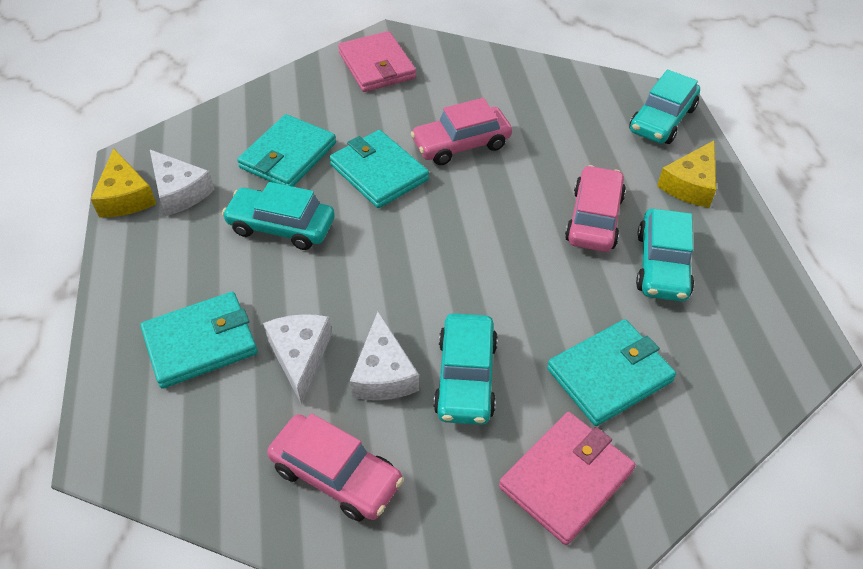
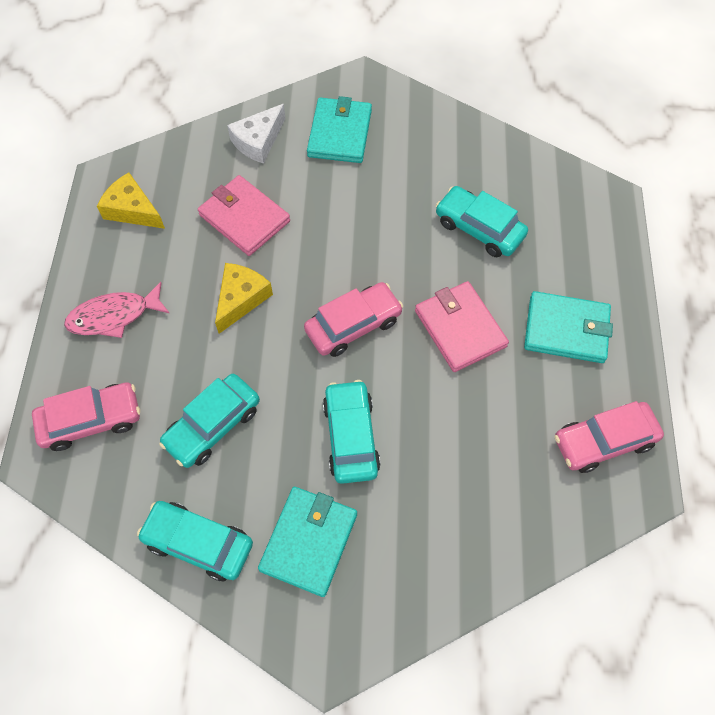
pink fish: 0 -> 1
turquoise wallet: 4 -> 3
white cheese: 3 -> 1

